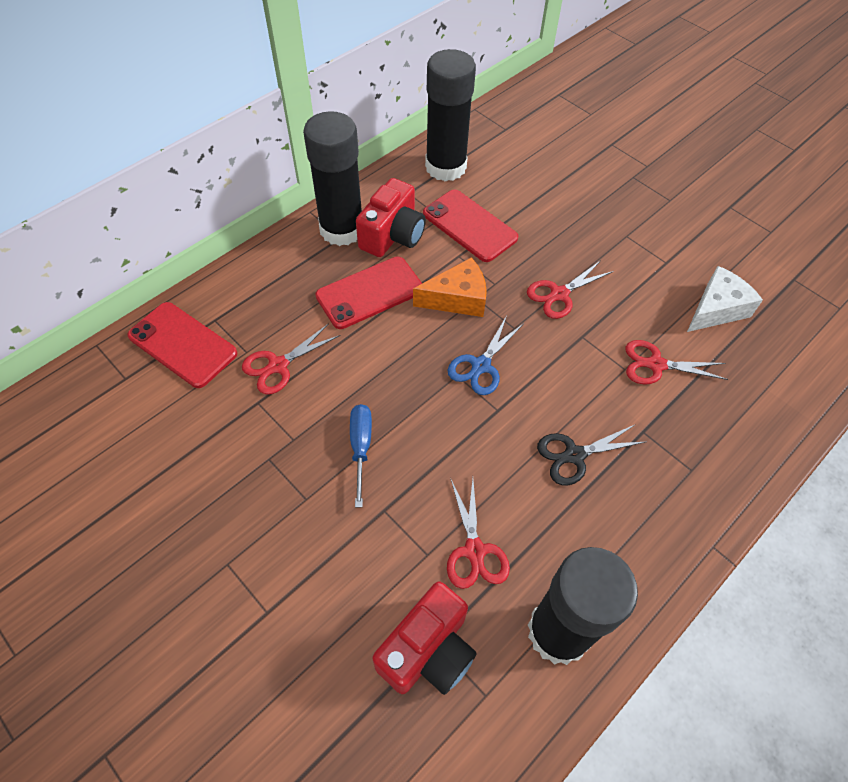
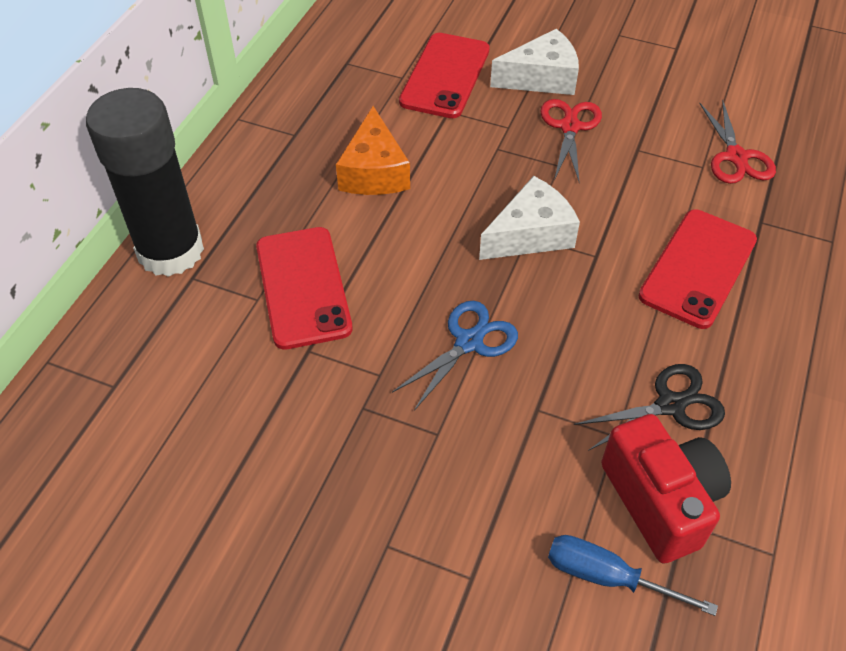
black glue stick: 3 -> 1
red camera: 2 -> 1
red scissors: 4 -> 2
white cheese: 1 -> 2

